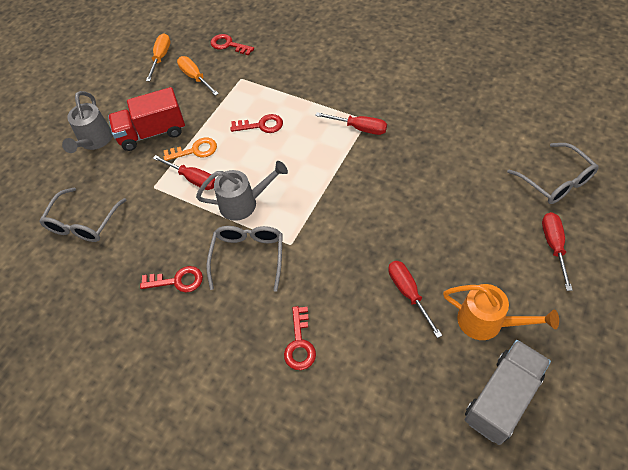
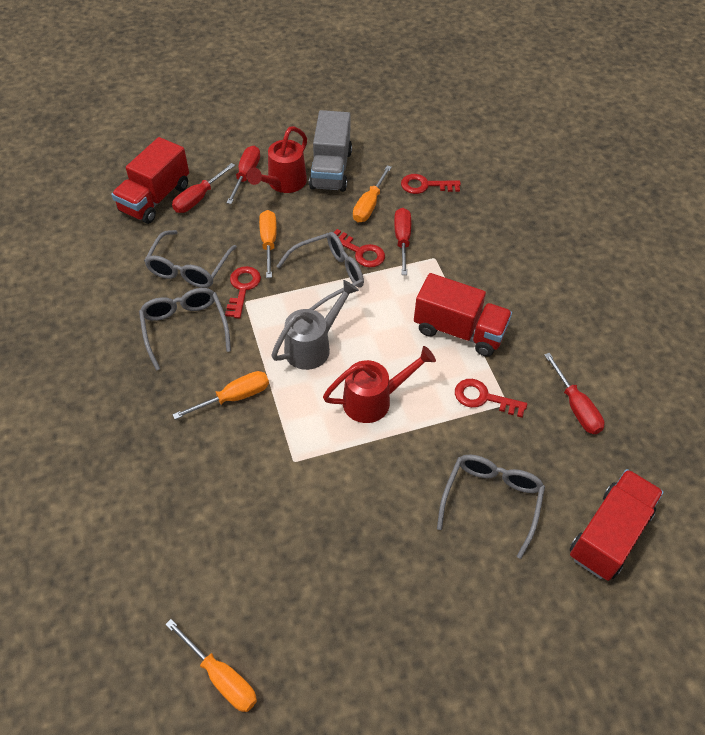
grey glasses: 3 -> 4
grey watering can: 2 -> 1
orange key: 1 -> 0
orange screwdriver: 2 -> 4
orange watering can: 1 -> 0
red truck: 1 -> 3
red watering can: 0 -> 2

